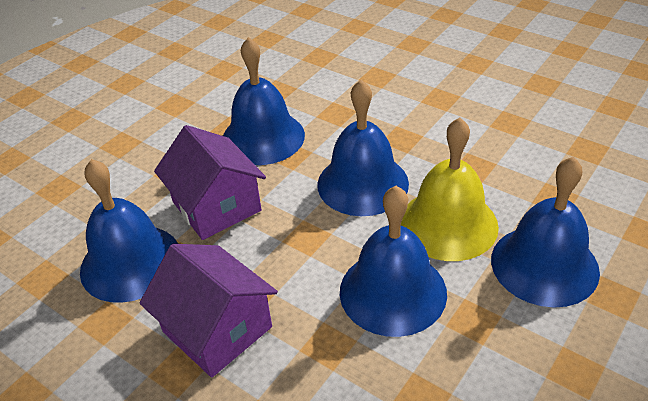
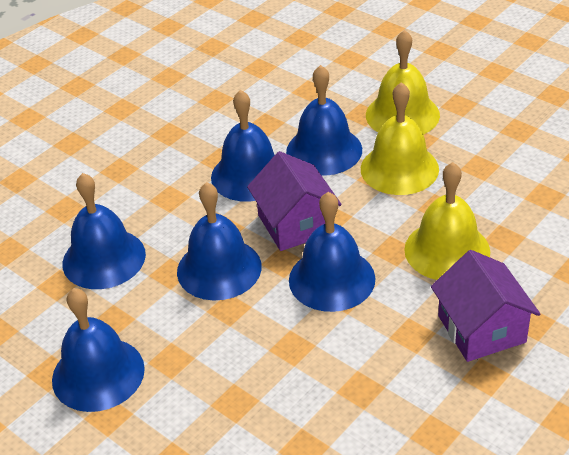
blue bell: 5 -> 6
yellow bell: 1 -> 3

